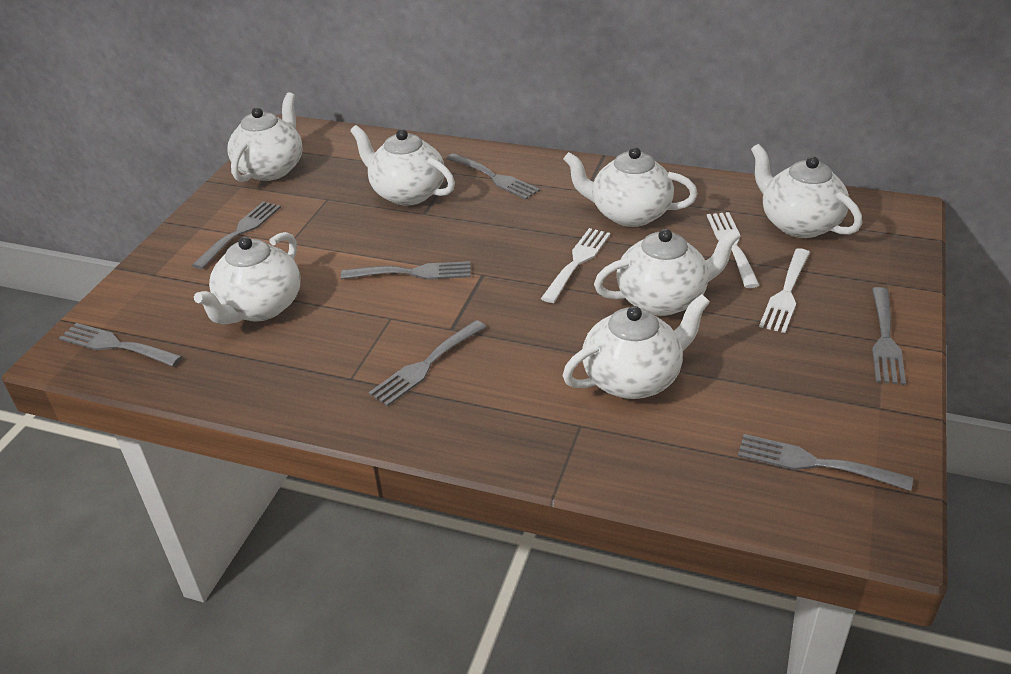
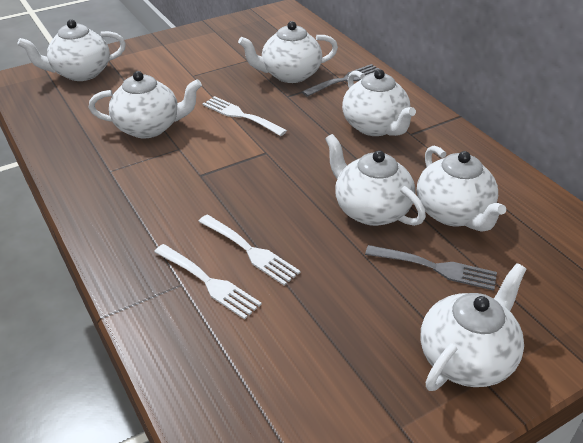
grey fork: 7 -> 2

